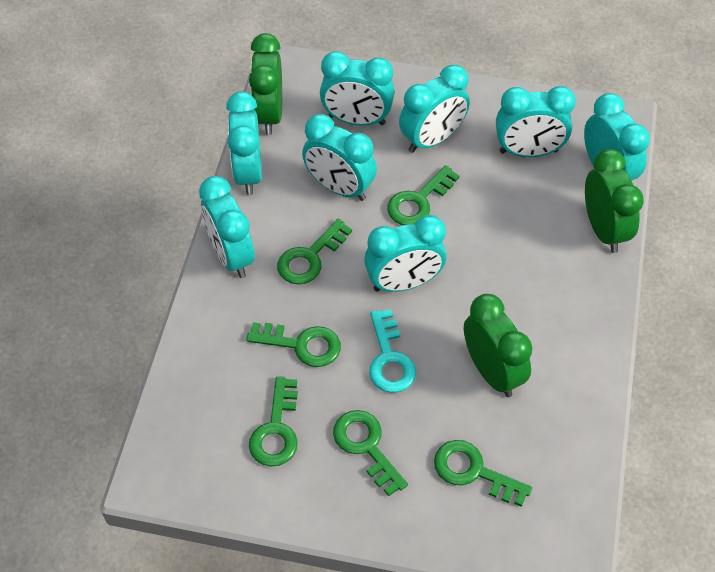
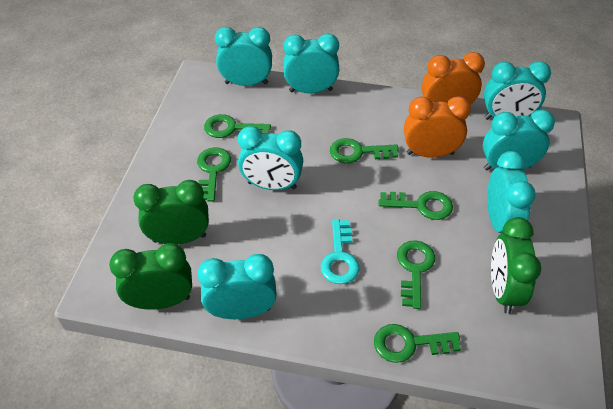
orange clock: 0 -> 2
turquoise clock: 8 -> 7

